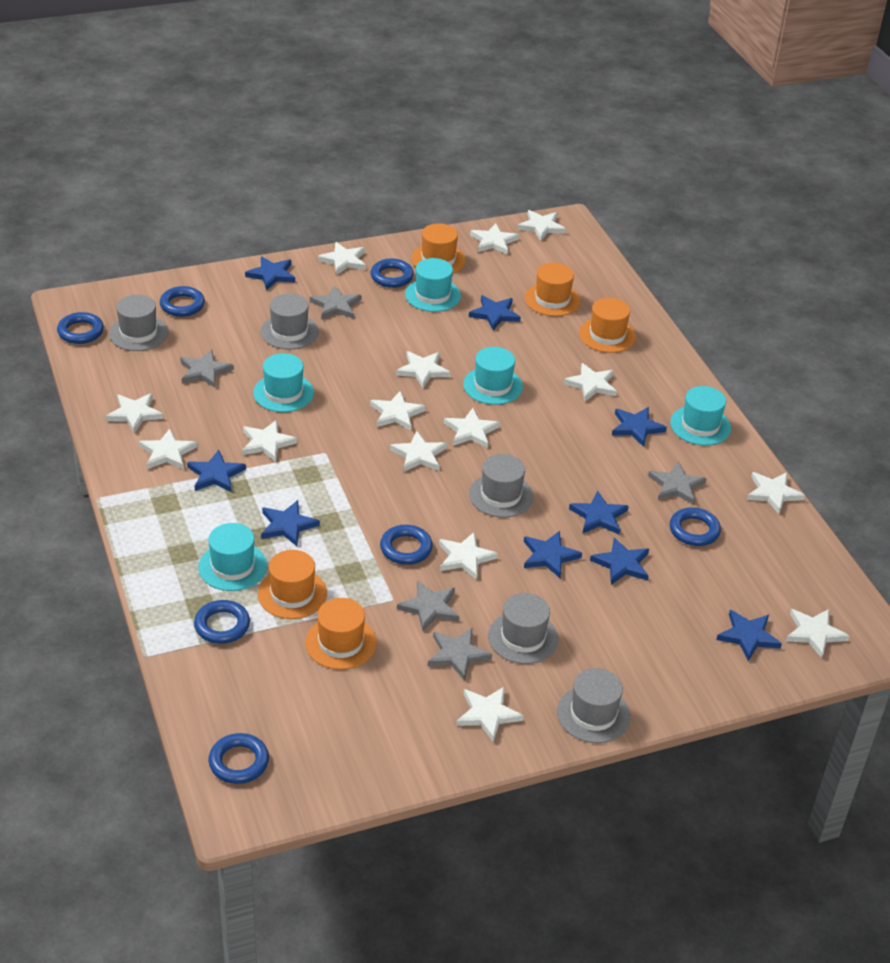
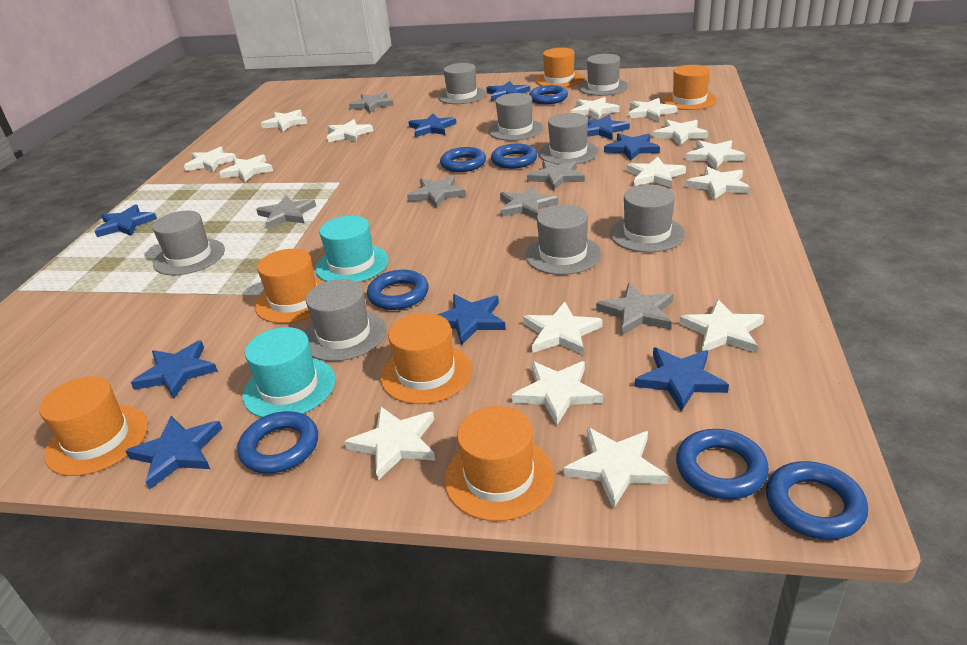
grey hat: 5 -> 8
grey star: 5 -> 6
orange hat: 5 -> 6
turquoise hat: 5 -> 2

